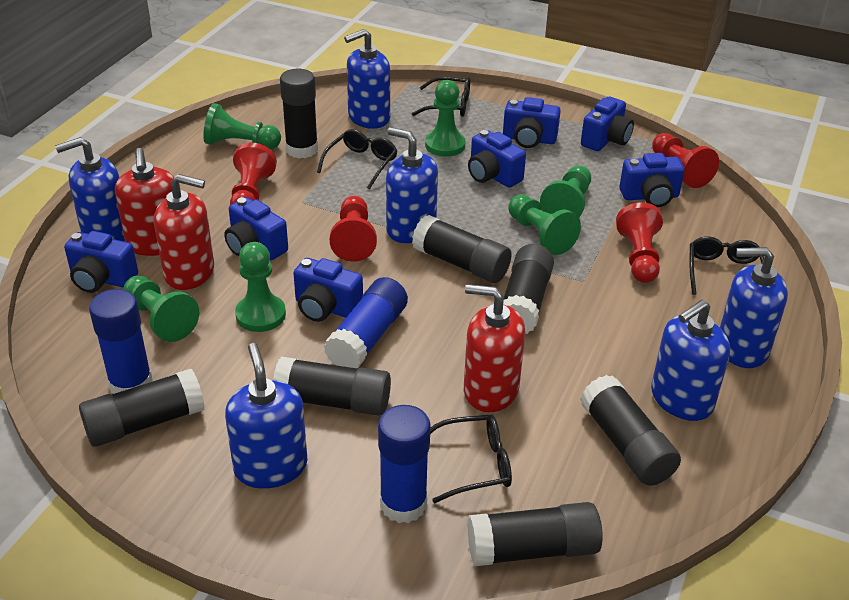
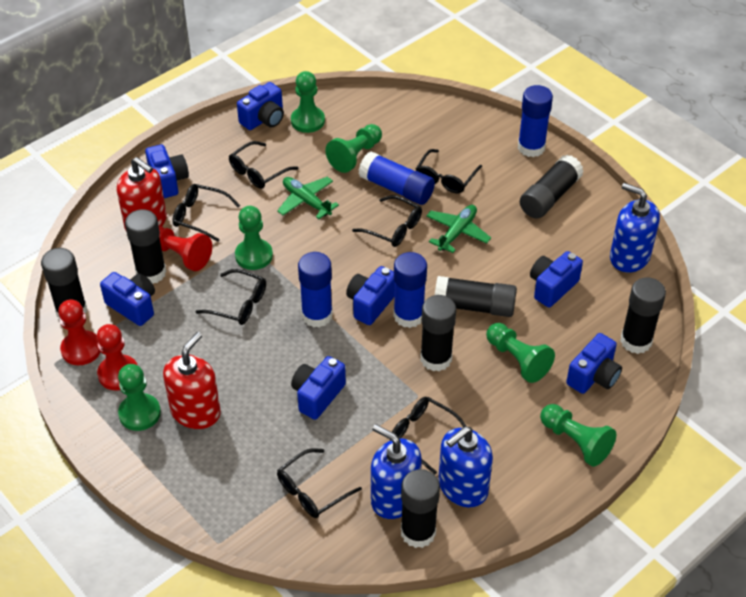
black glasses: 4 -> 7
blue glue stick: 3 -> 4
blue soap dispenser: 6 -> 3
green plane: 0 -> 2
red pawn: 4 -> 3
red soap dispenser: 3 -> 2

